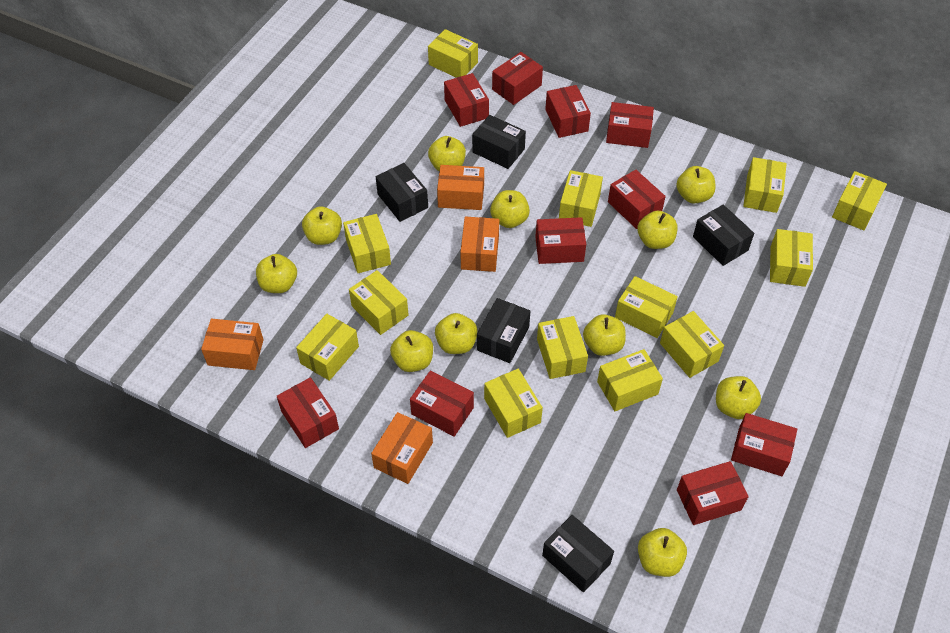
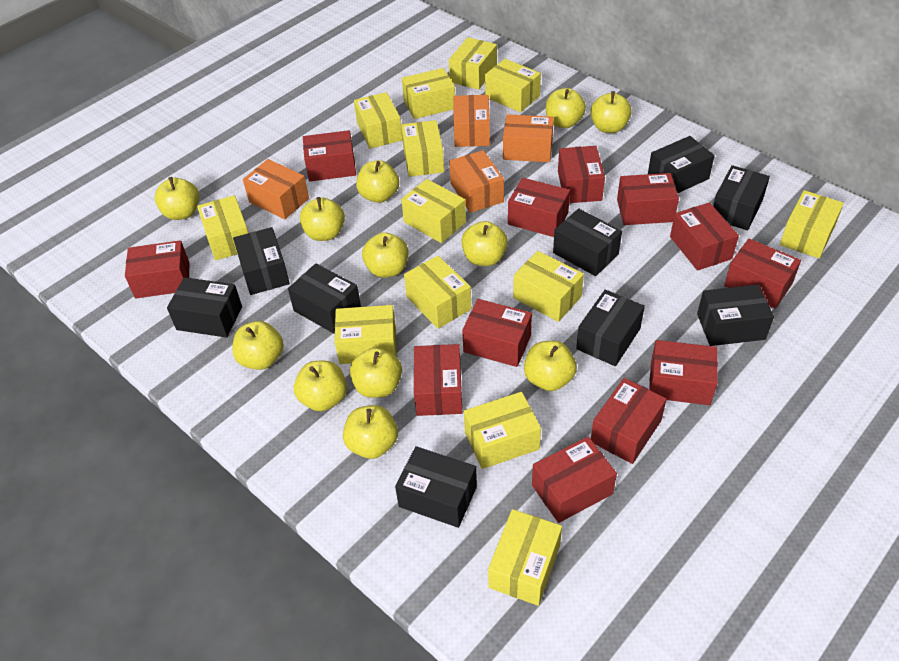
black box: 5 -> 9
red box: 10 -> 12
yellow apple: 11 -> 12

